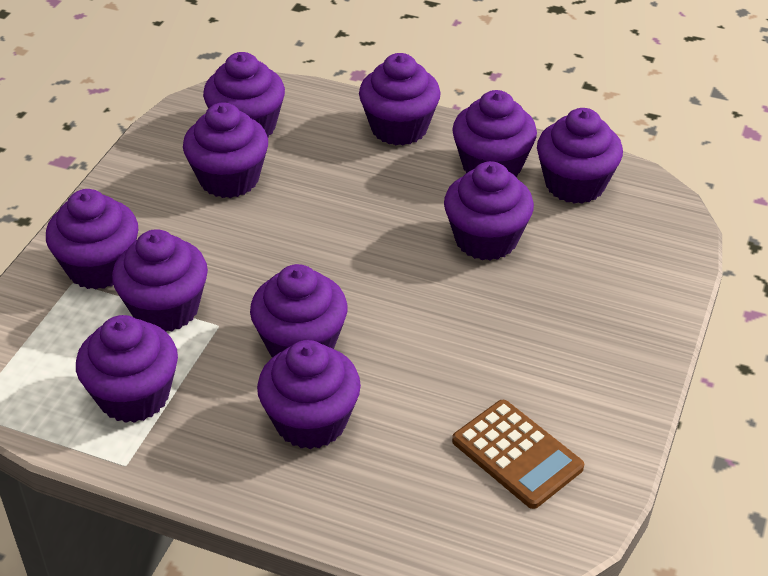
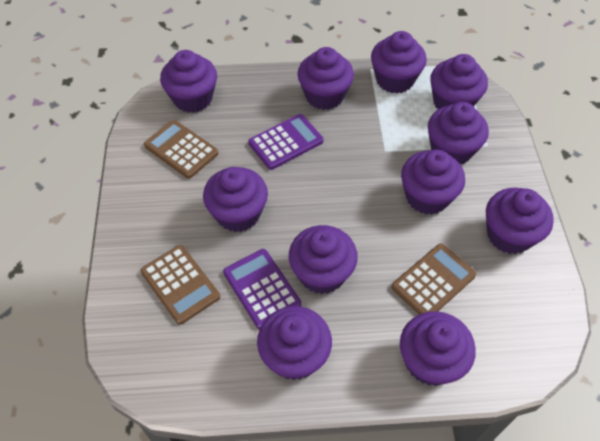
brown calculator: 1 -> 3
purple calculator: 0 -> 2

